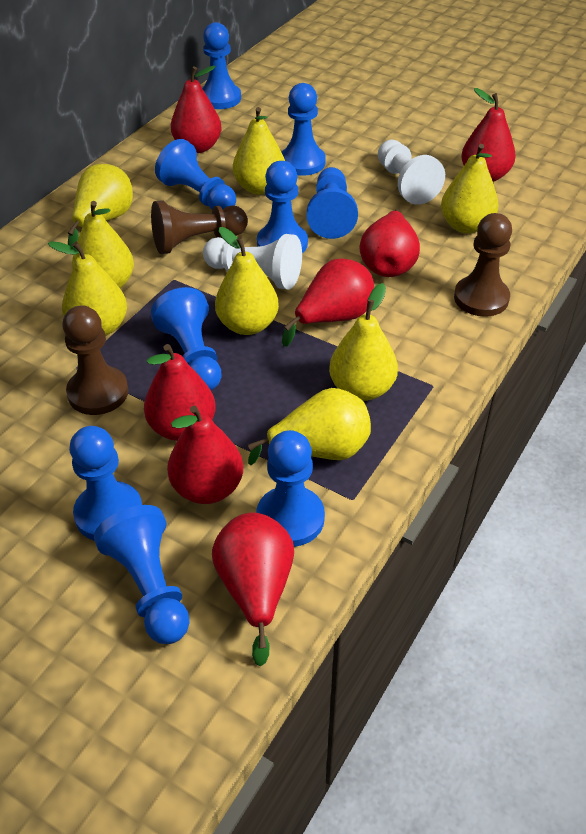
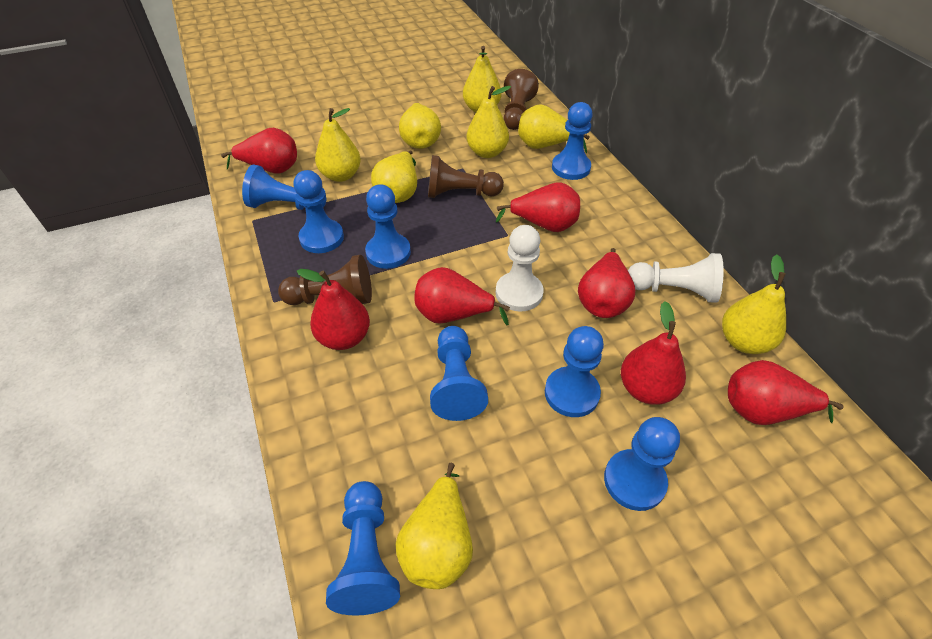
blue pawn: 9 -> 8

